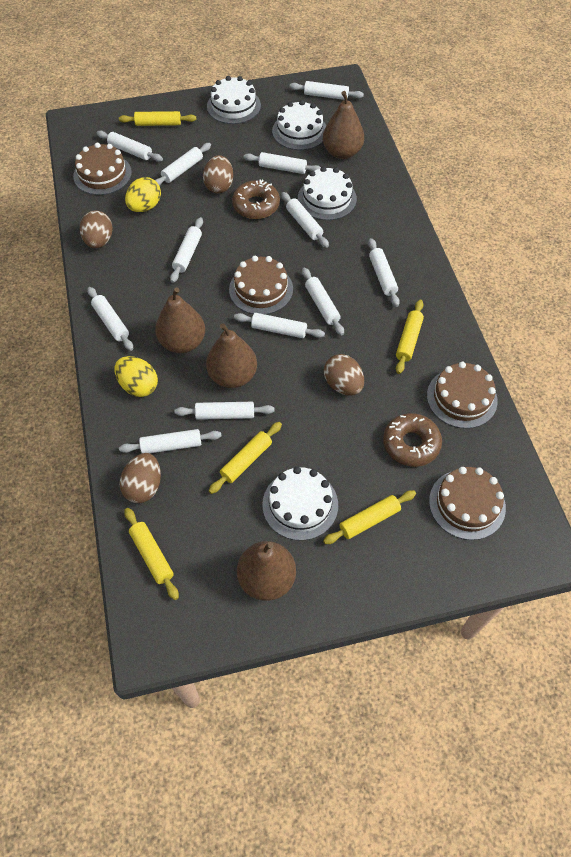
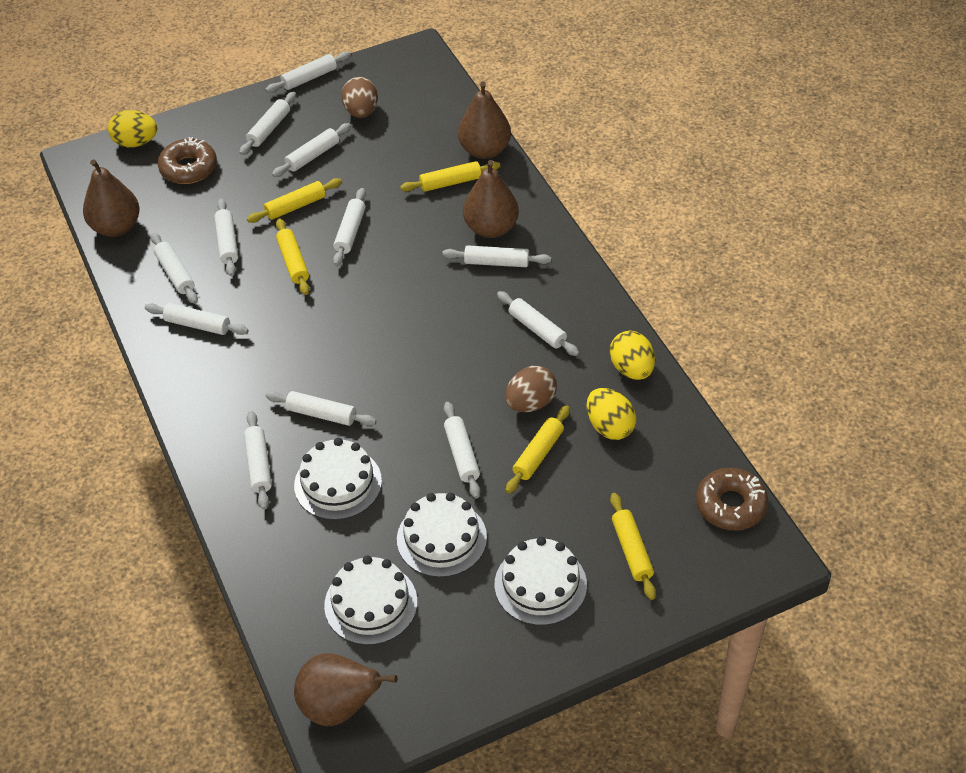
brown cake: 4 -> 0
brown egg: 4 -> 2
yellow egg: 2 -> 3

